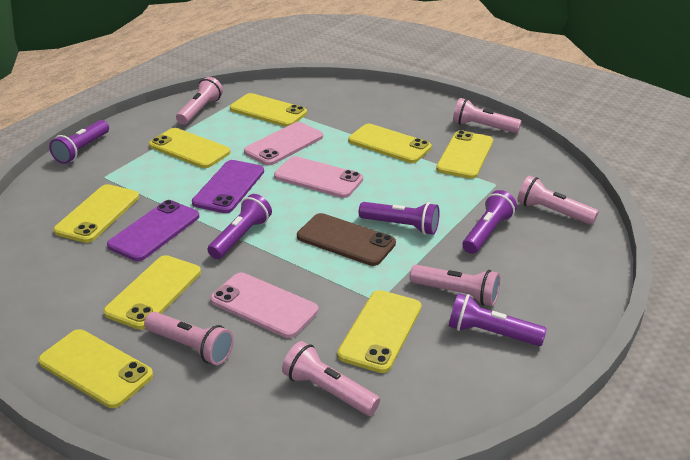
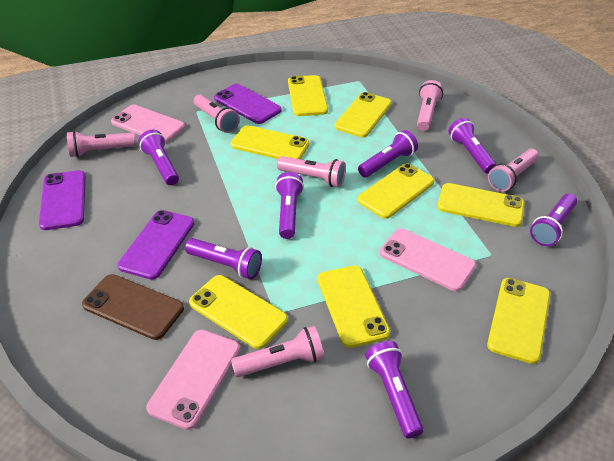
purple flashlight: 5 -> 7
purple phone: 2 -> 3

